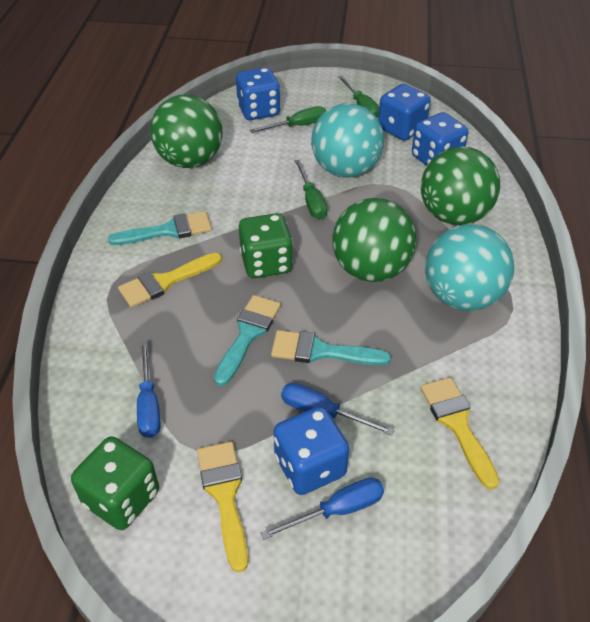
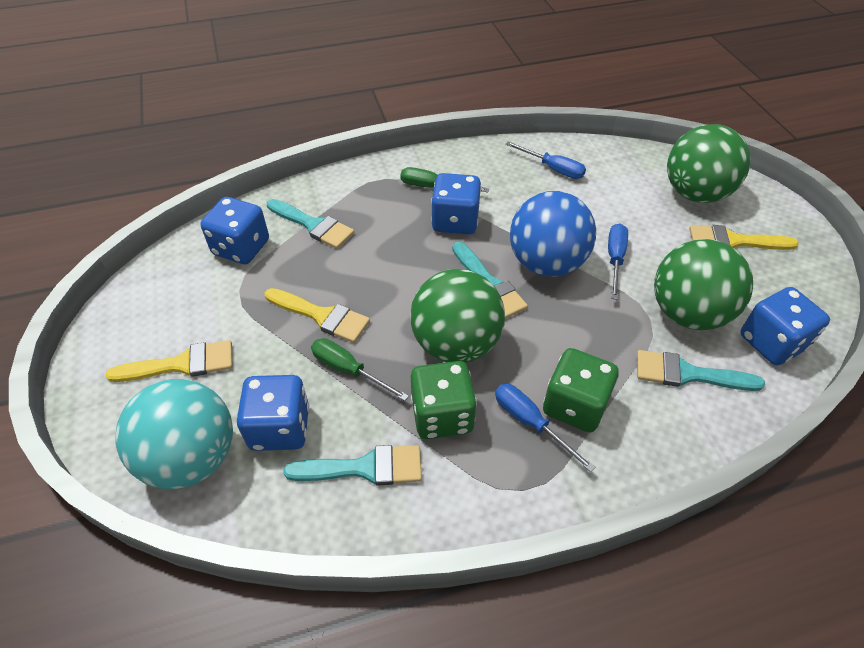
blue ball: 0 -> 1
green screwdriver: 3 -> 2
turquoise ball: 2 -> 1
turquoise brush: 3 -> 4

